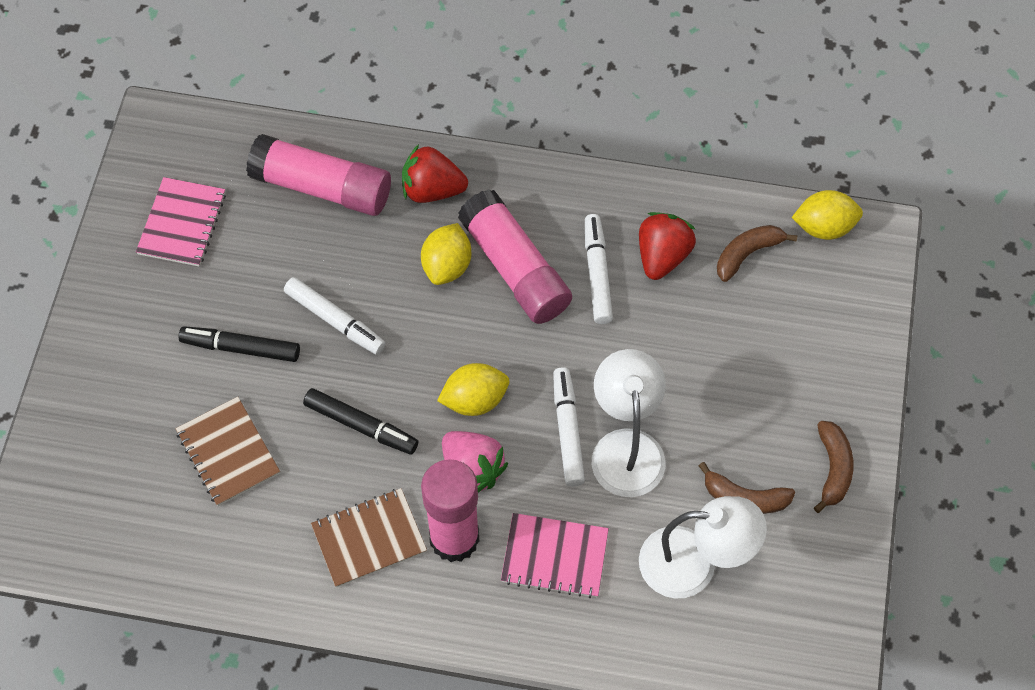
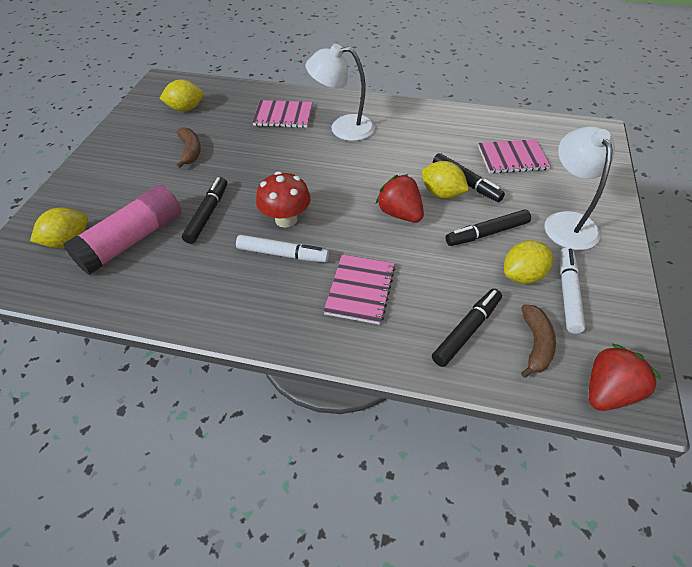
black marker: 2 -> 4
brown banana: 3 -> 2
brown notebook: 2 -> 0
pink glue stick: 3 -> 1
pink notebook: 2 -> 3
pink strawberry: 1 -> 0
red mushroom: 0 -> 1
white marker: 3 -> 2
yellow lemon: 3 -> 4

